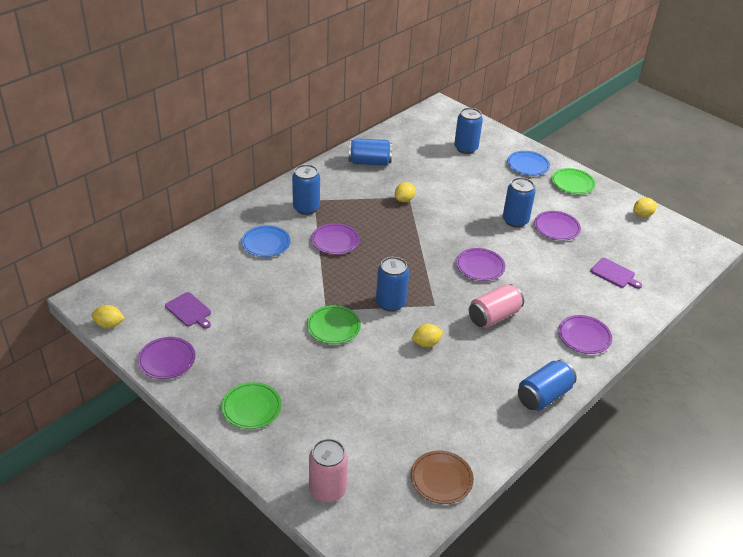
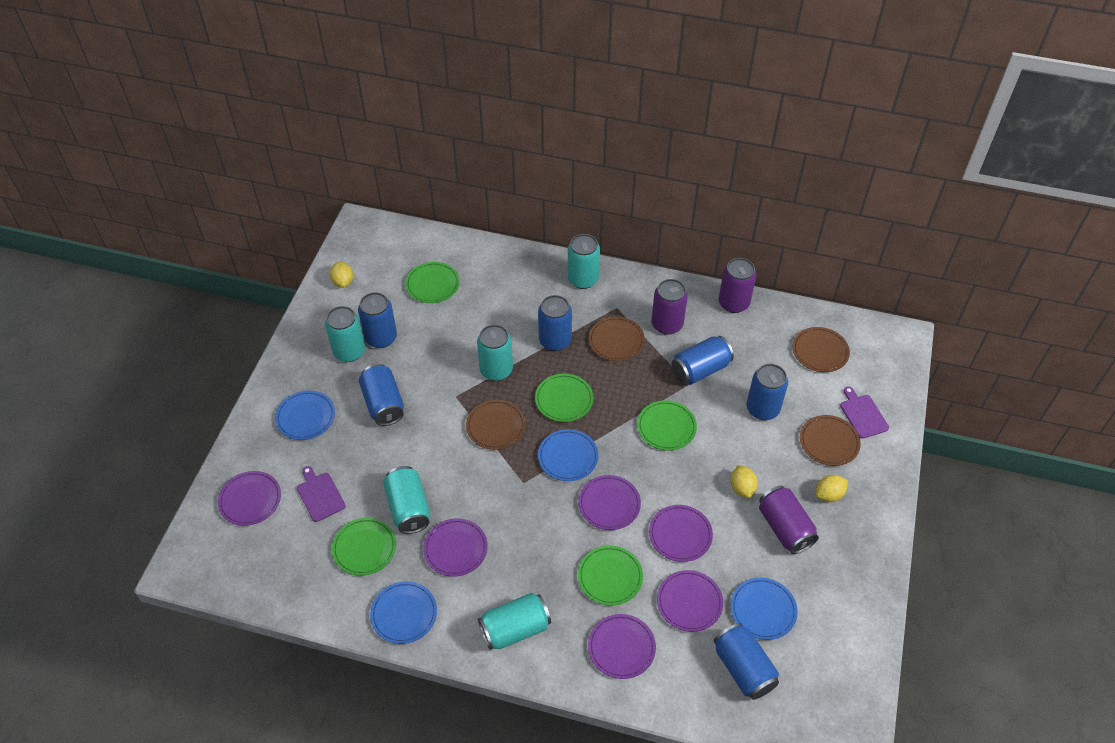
blue plate: 2 -> 4
brown plate: 1 -> 4
green plate: 3 -> 5
pink can: 2 -> 0
purple can: 0 -> 3
purple plate: 5 -> 6
turquoise can: 0 -> 5
yellow lemon: 4 -> 3

